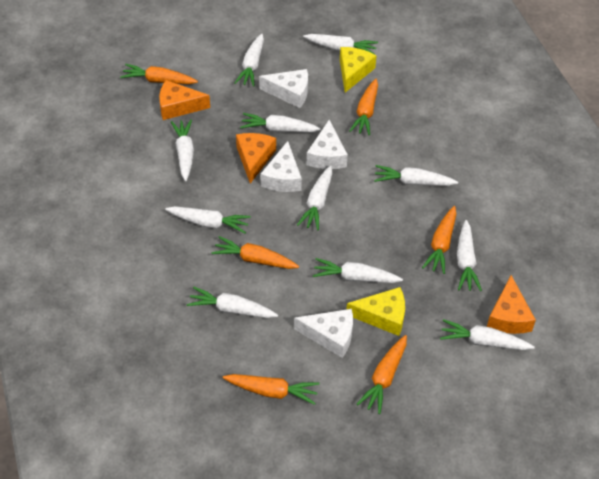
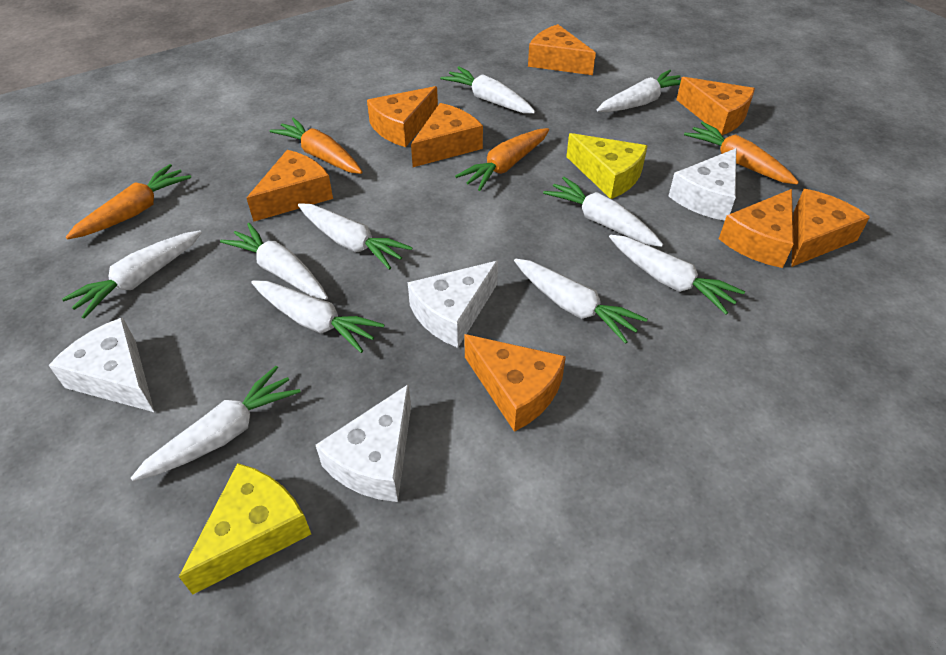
orange carrot: 6 -> 4
orange cheese: 3 -> 8
white carrot: 11 -> 10

